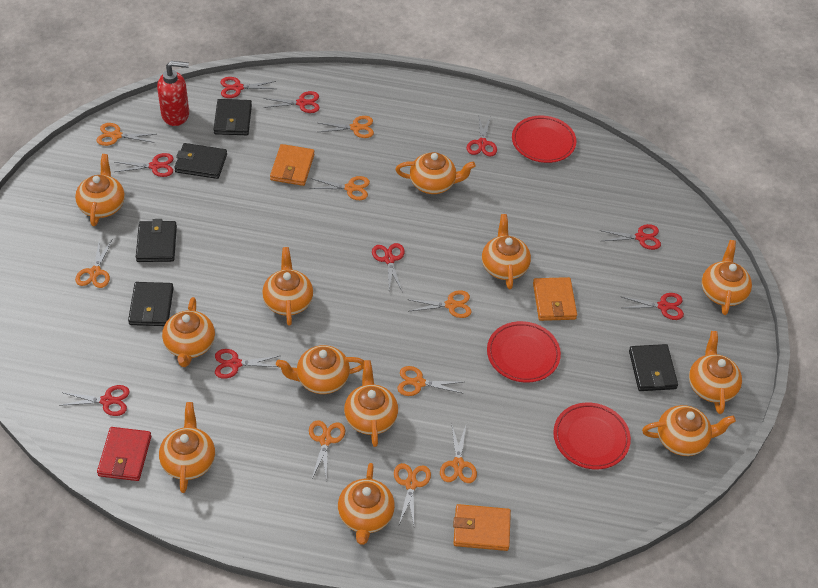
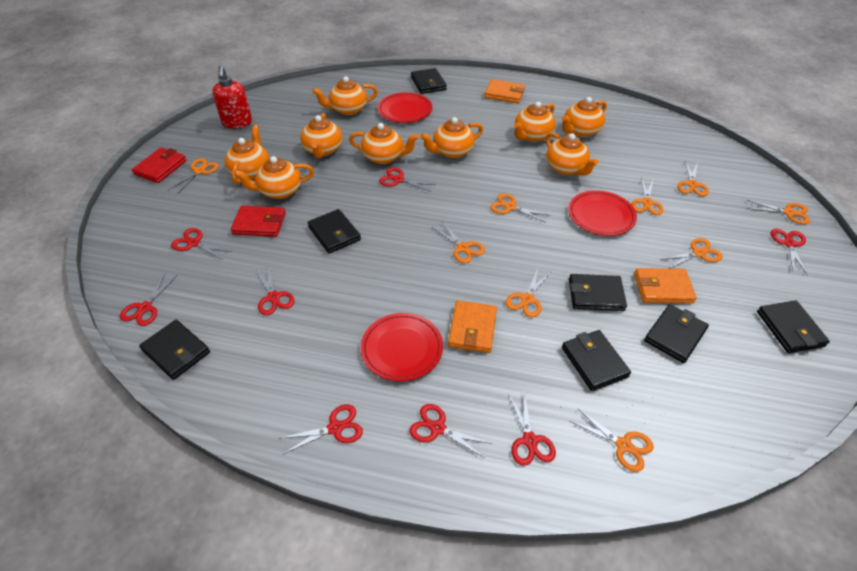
black wallet: 5 -> 7
orange teapot: 12 -> 9
red scissors: 9 -> 8
red wallet: 1 -> 2

